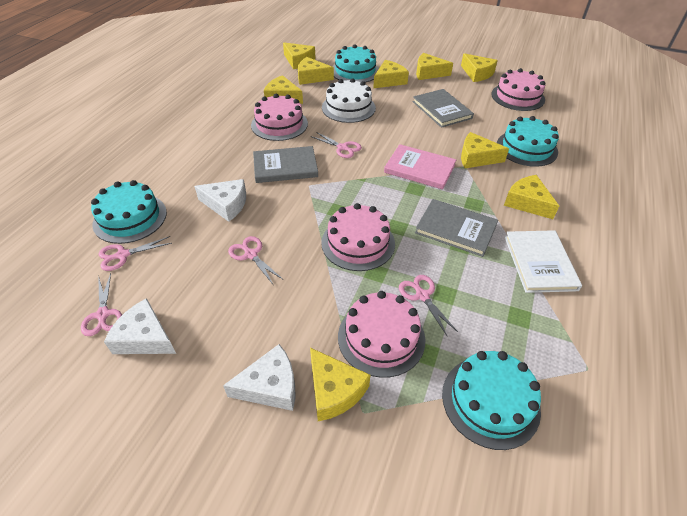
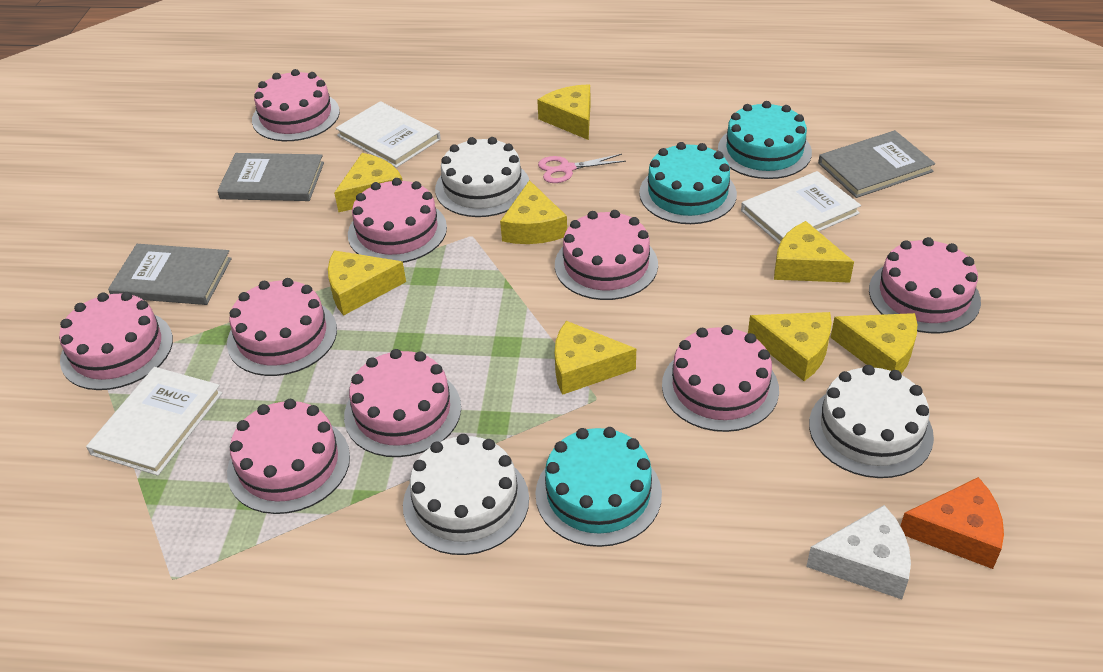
orange cheese: 0 -> 1
pink book: 1 -> 0
pink cake: 4 -> 9
pink scissors: 5 -> 1
turquoise cake: 4 -> 3
white book: 1 -> 3
white cake: 1 -> 3
white cheese: 3 -> 1
yellow cheese: 9 -> 8

